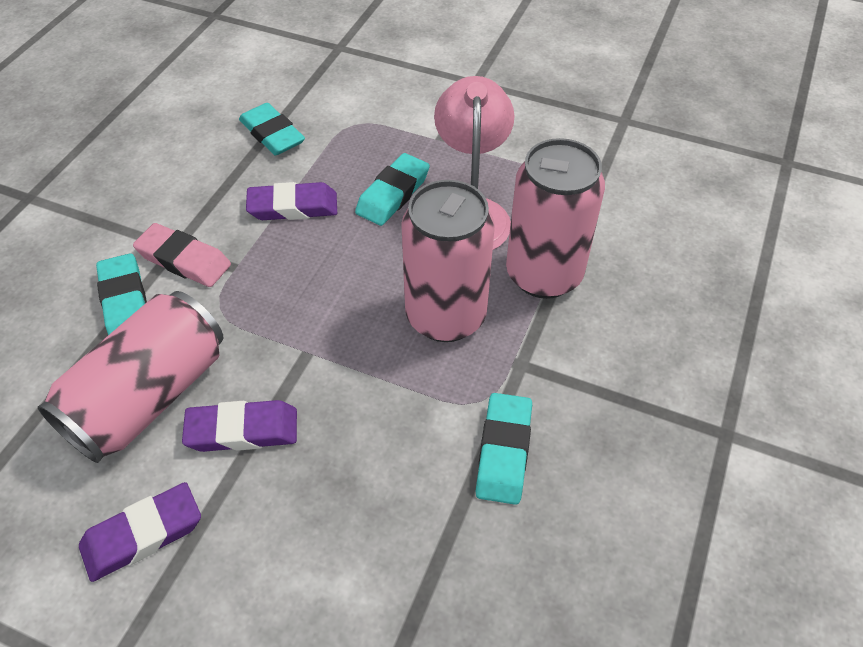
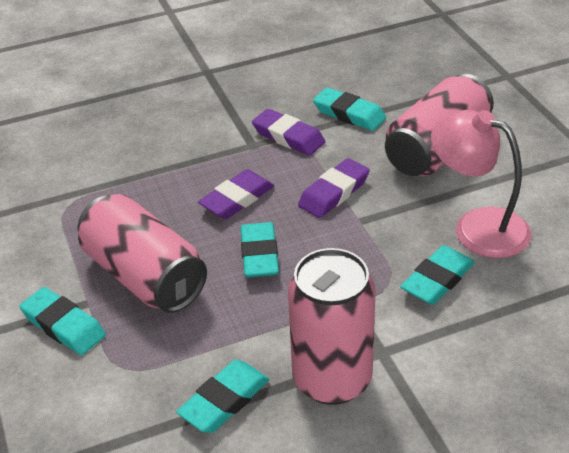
pink eraser: 1 -> 0
turquoise eraser: 4 -> 5

